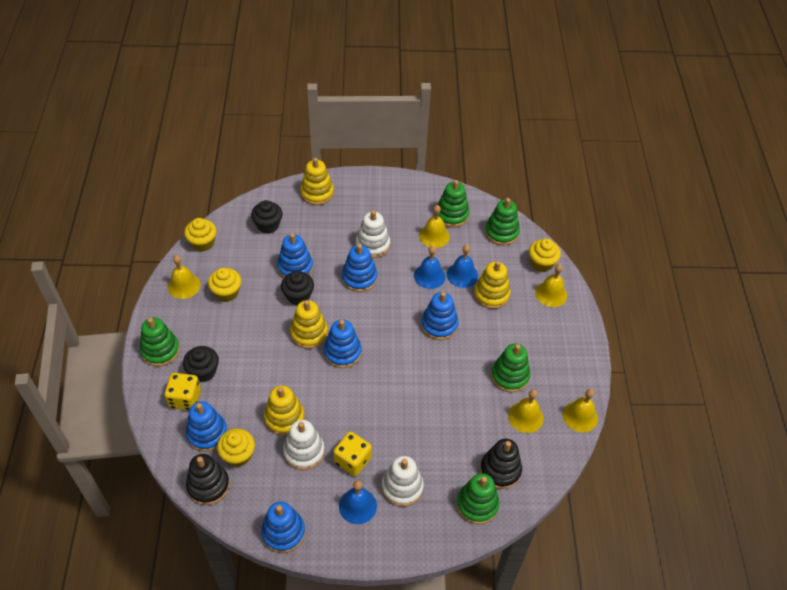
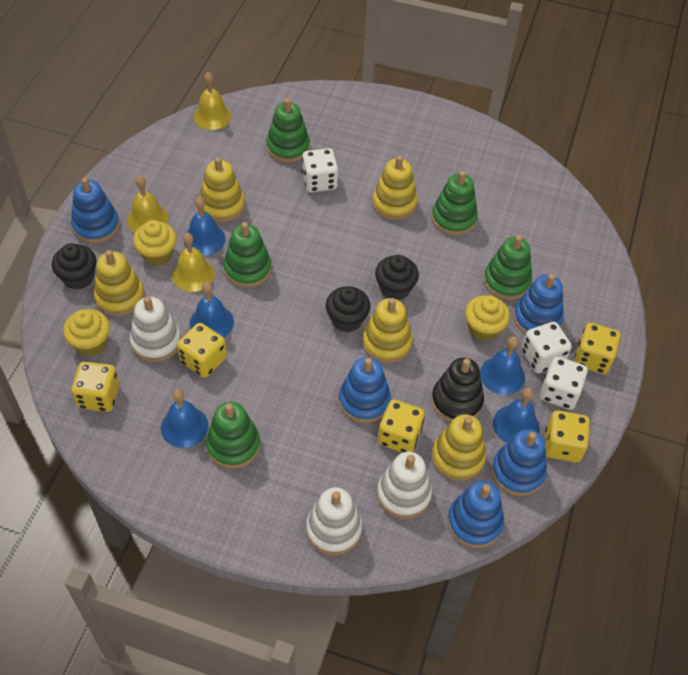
black stacking toy: 2 -> 1
blue bell: 3 -> 5
blue stacking toy: 6 -> 5
white dice: 0 -> 3
yellow bell: 5 -> 3
yellow cupcake: 4 -> 3
yellow dice: 2 -> 5
yellow stacking toy: 4 -> 5

